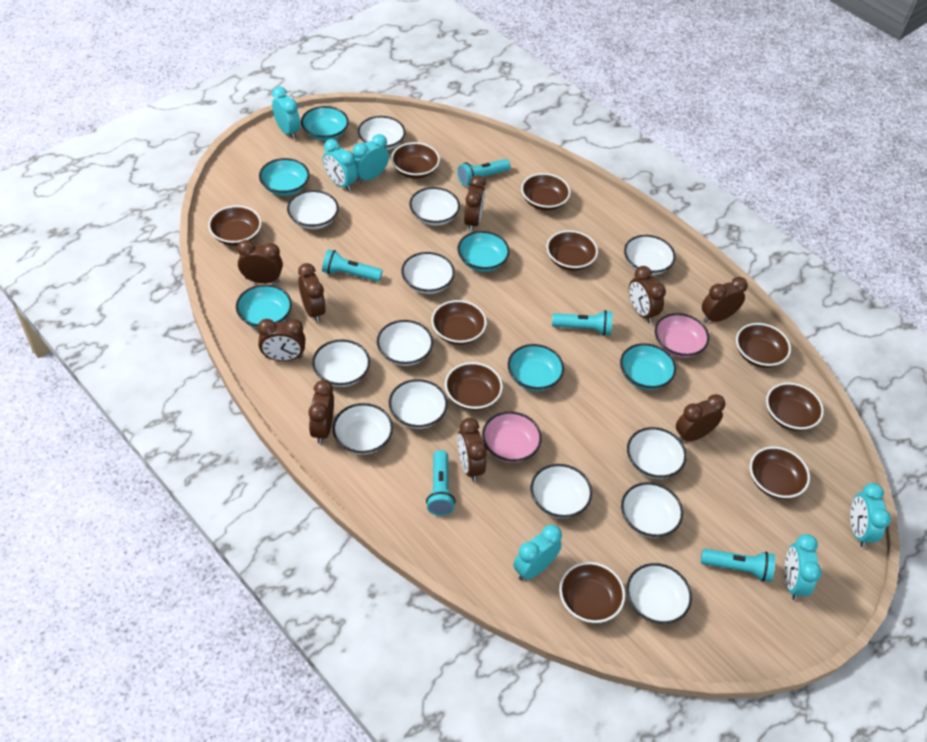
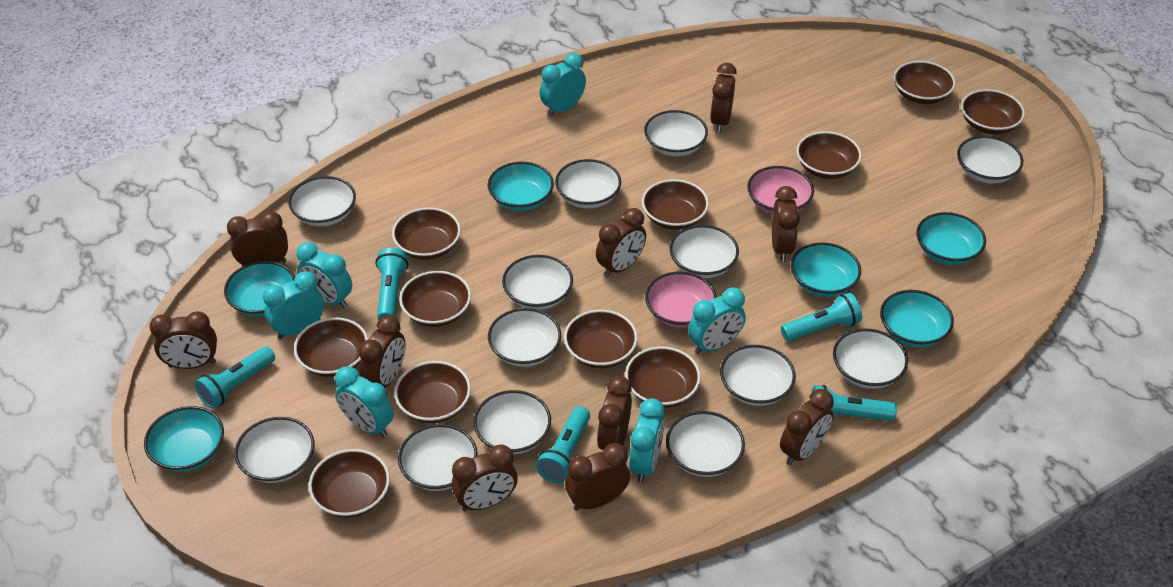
brown bowl: 10 -> 11
brown clock: 9 -> 10

